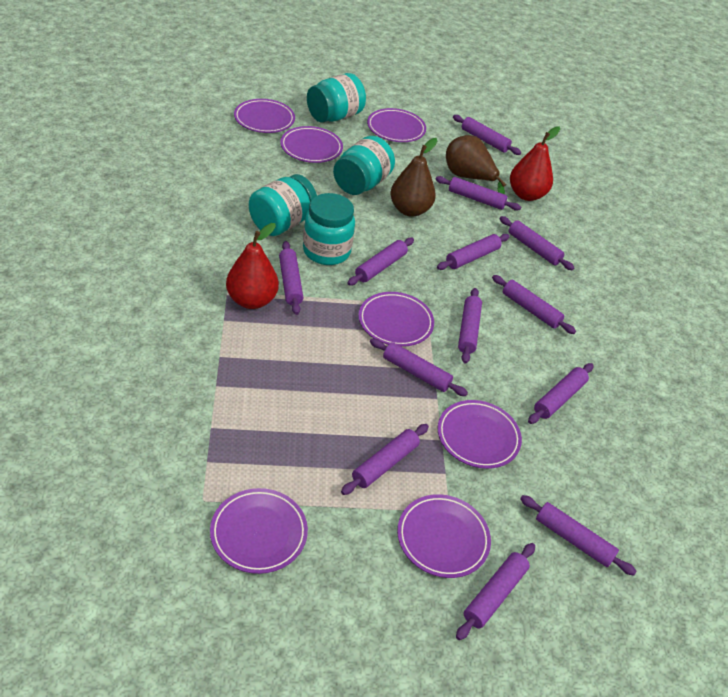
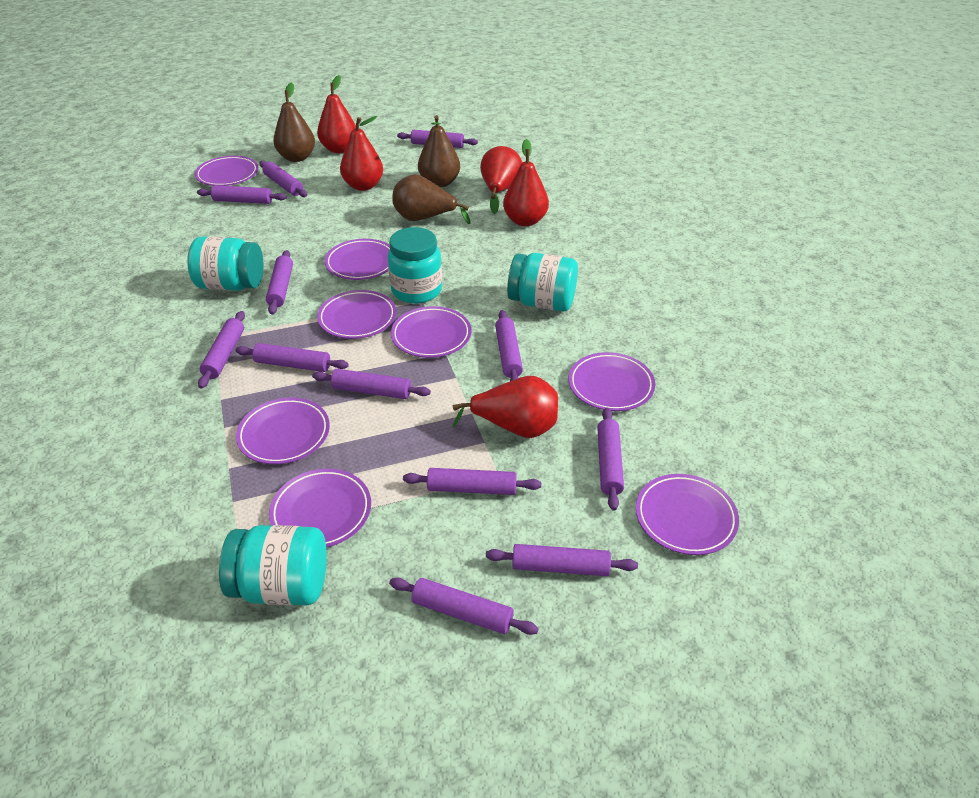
brown pear: 2 -> 3
purple plate: 7 -> 8
purple rolling pin: 13 -> 12
red pear: 2 -> 5

